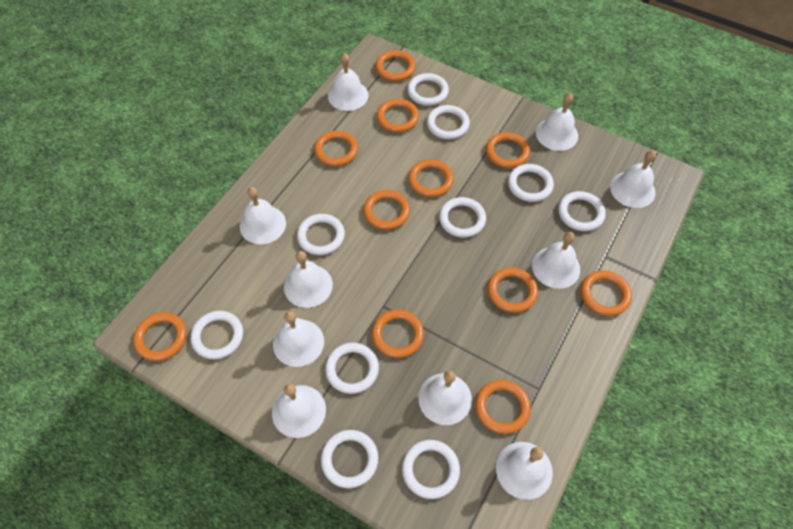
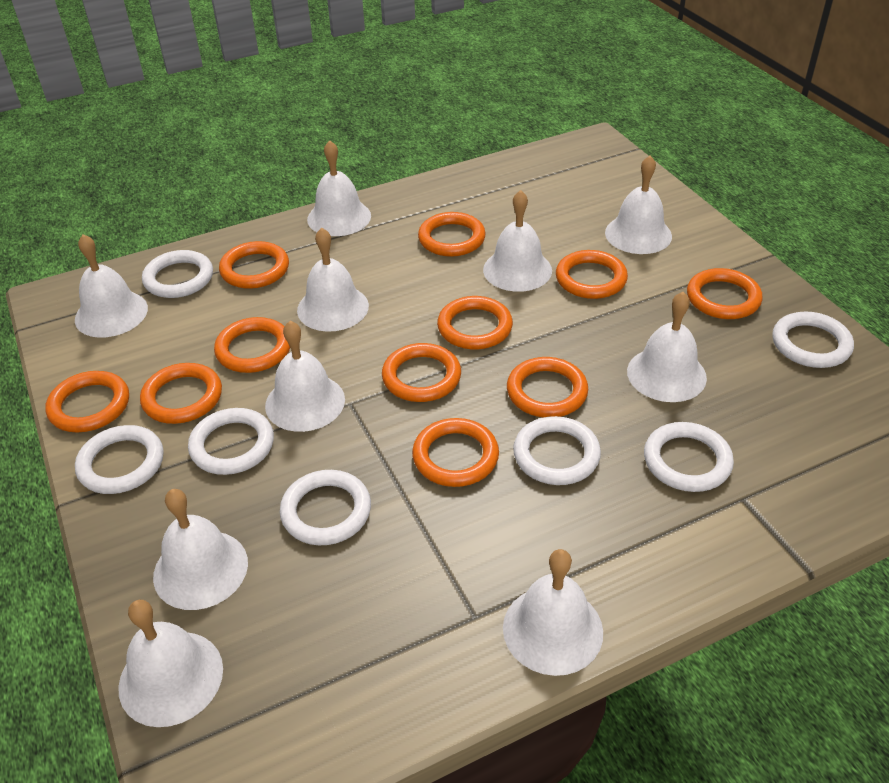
white ring: 10 -> 7

